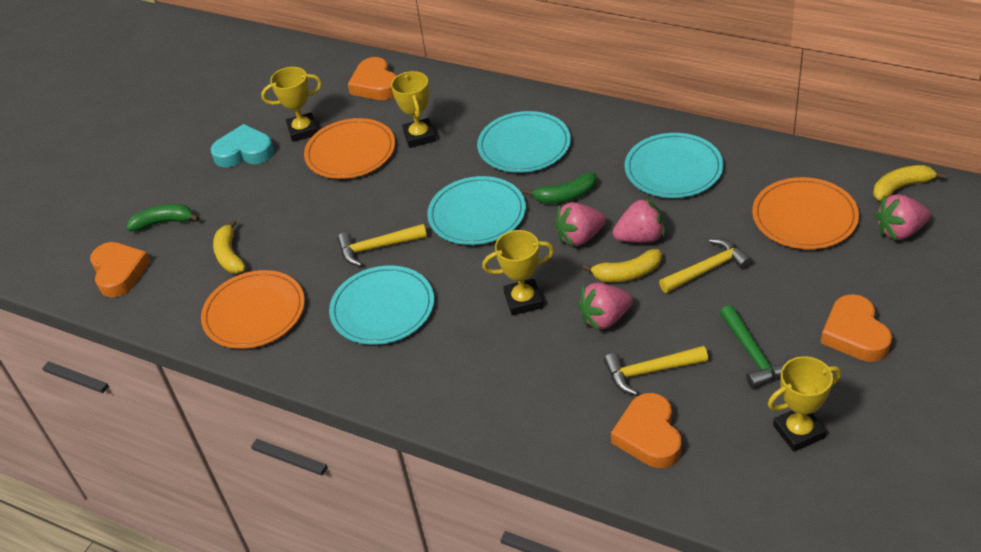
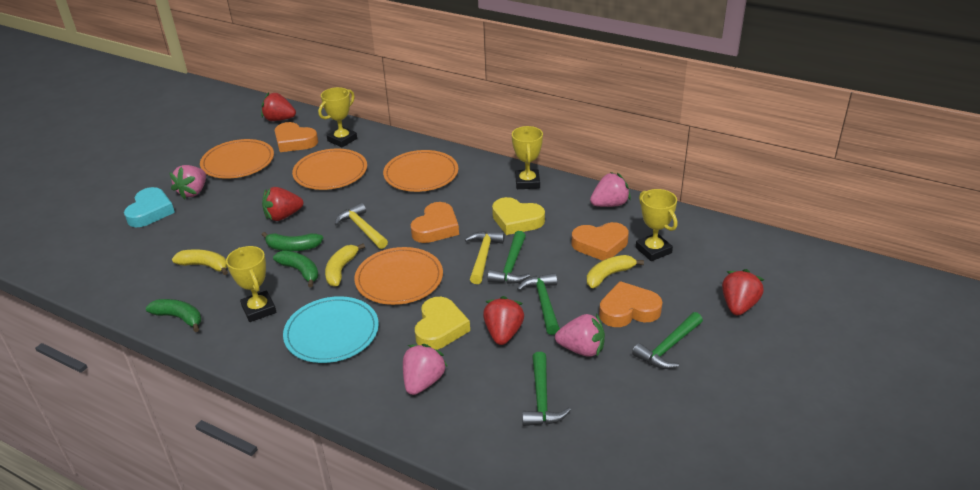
green banana: 2 -> 3
green hammer: 1 -> 4
orange plate: 3 -> 4
red strawberry: 0 -> 4
turquoise plate: 4 -> 1
yellow hammer: 3 -> 2
yellow heart: 0 -> 2

